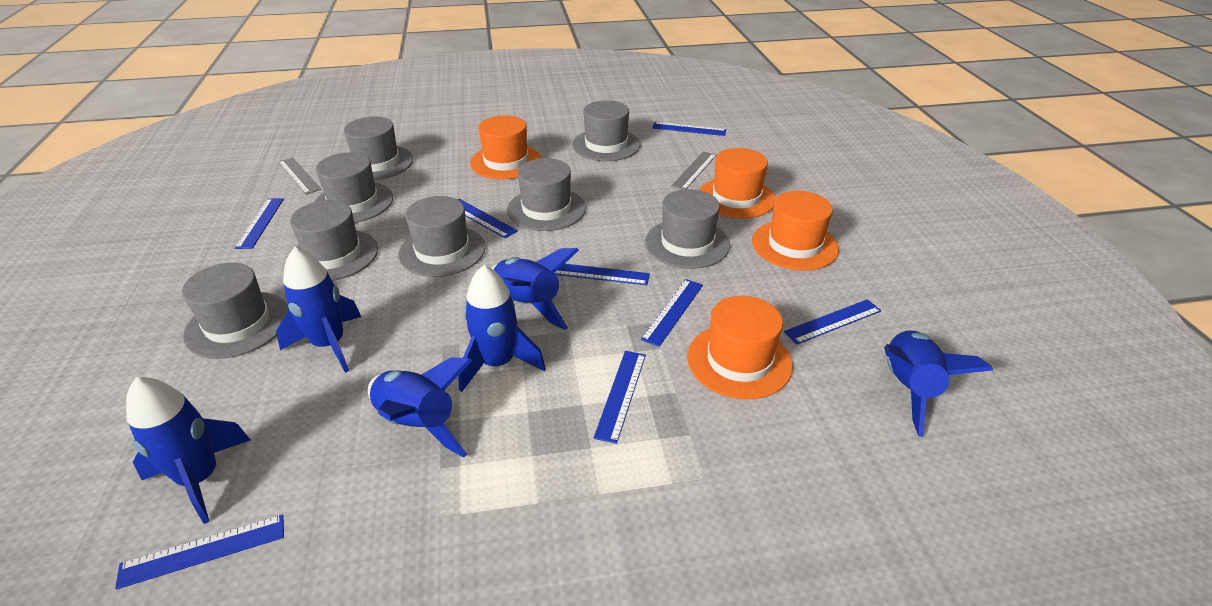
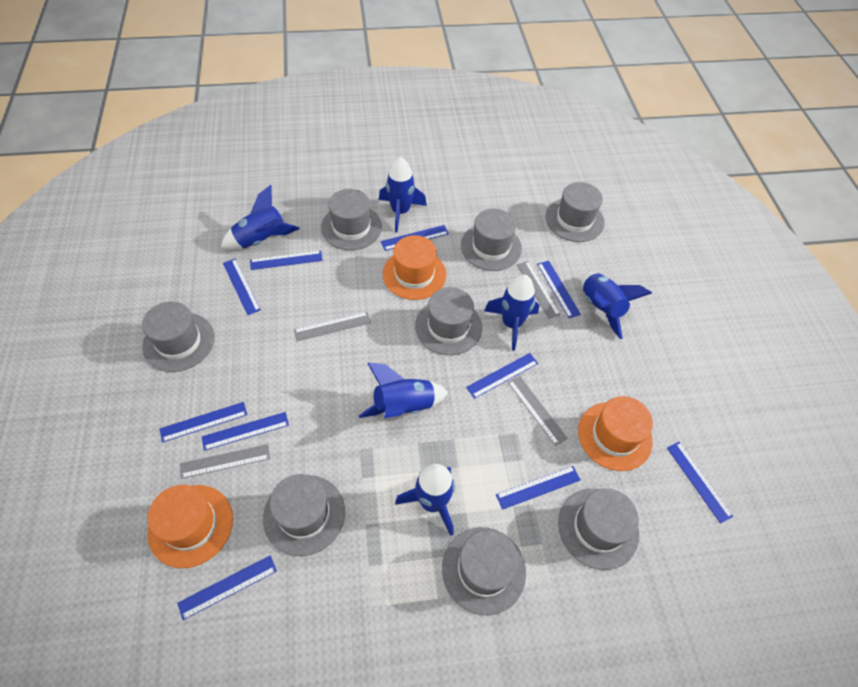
blue ruler: 8 -> 10
grey ruler: 2 -> 4
orange hat: 4 -> 3

